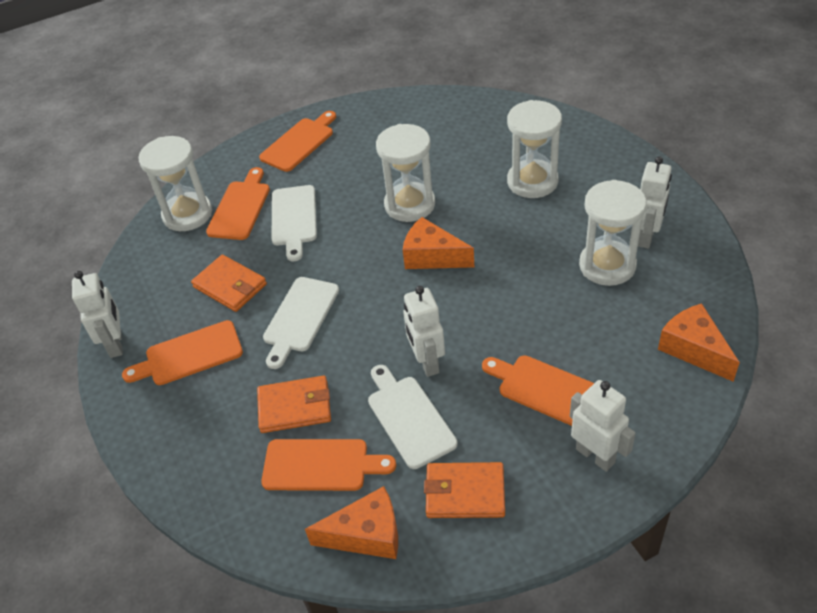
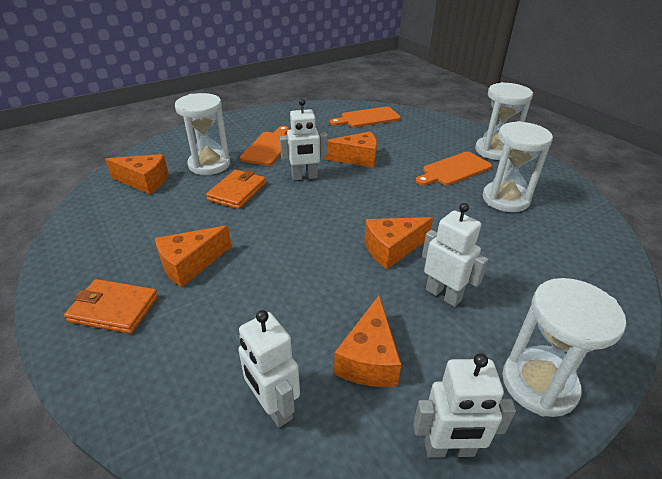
orange cheese: 3 -> 5
orange cutting board: 5 -> 3
orange wallet: 3 -> 2
white cutting board: 3 -> 0

